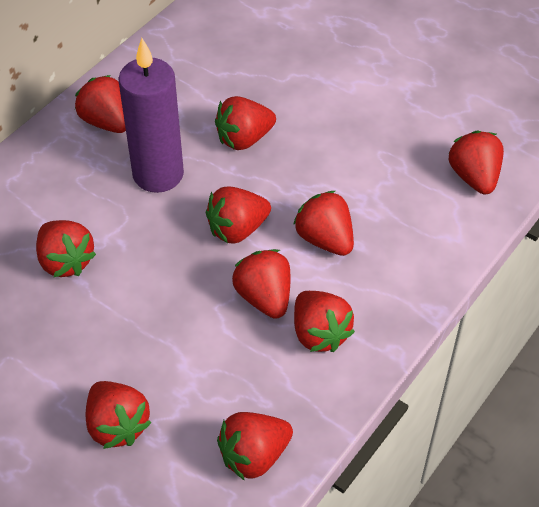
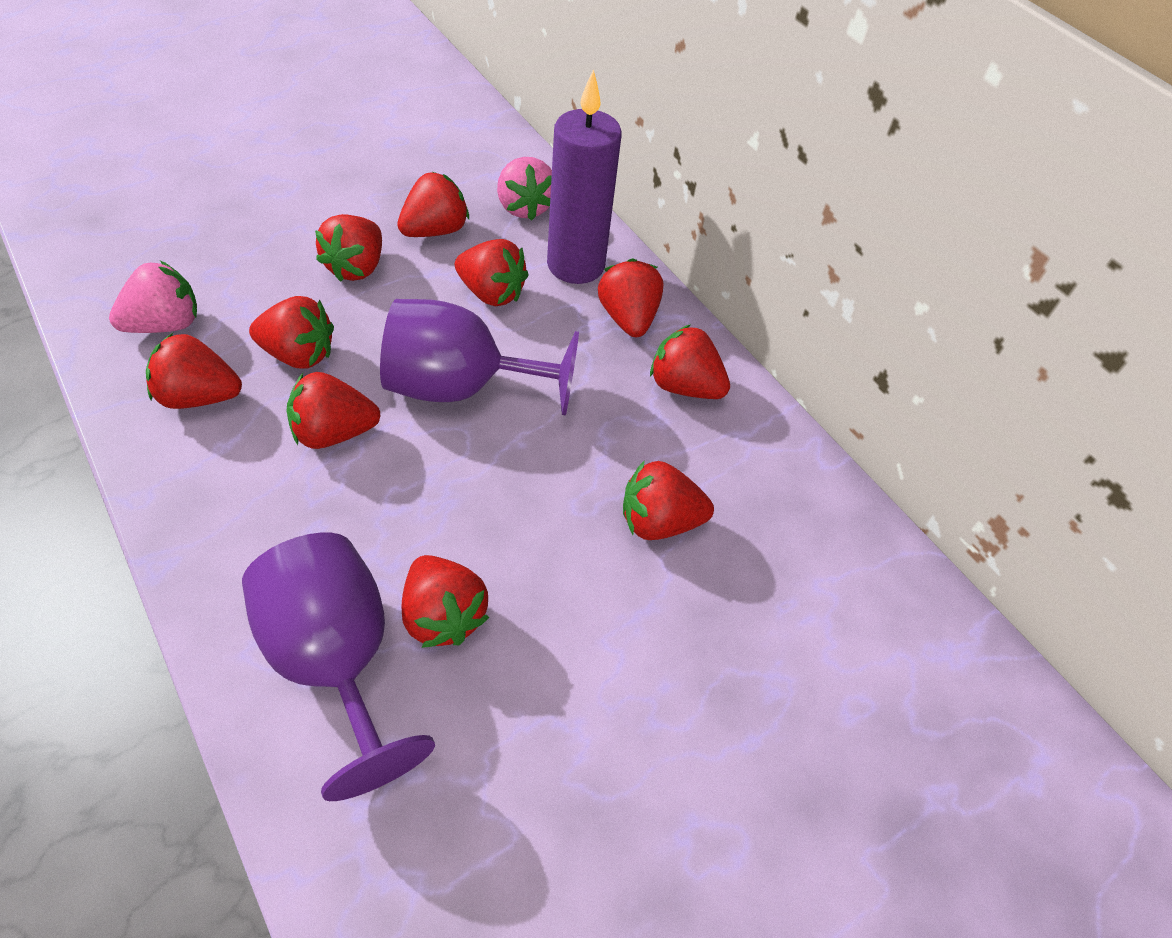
pink strawberry: 0 -> 2
purple goblet: 0 -> 2

